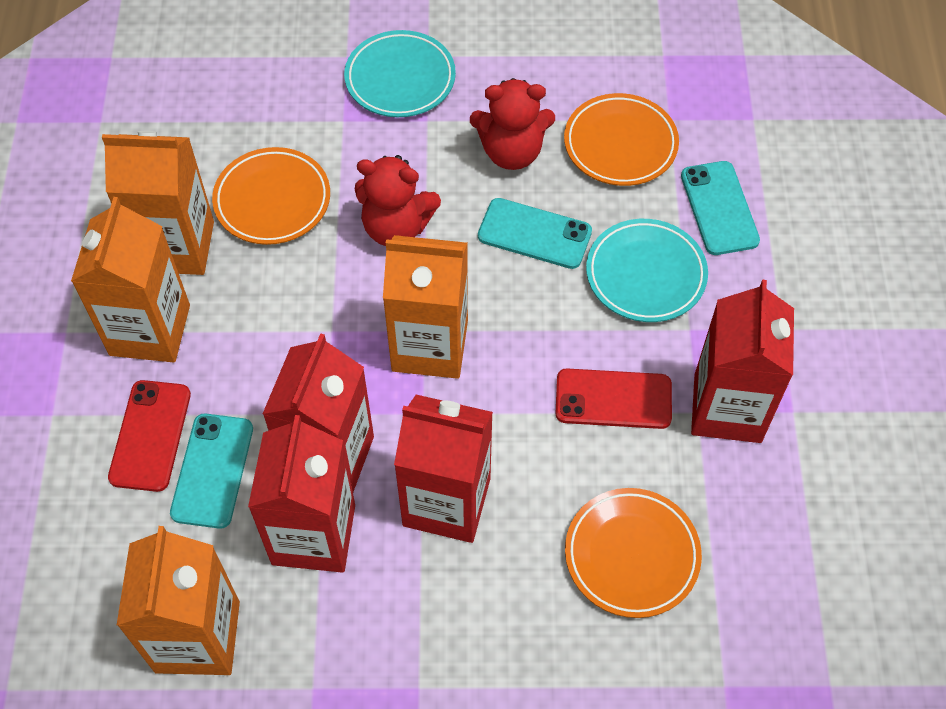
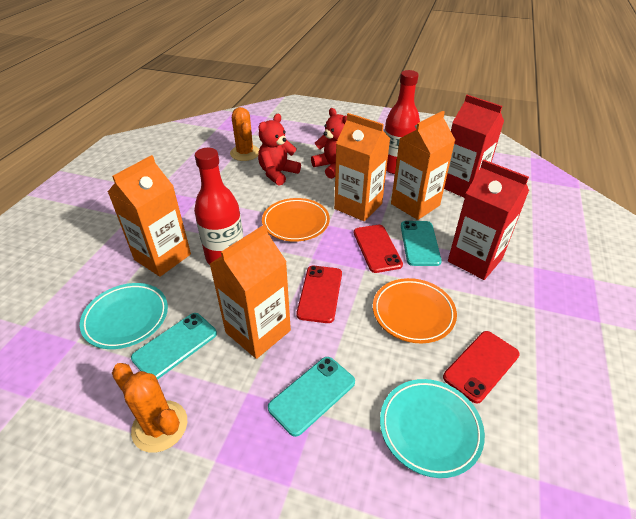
orange cactus: 0 -> 2
orange plate: 3 -> 2
red bottle: 0 -> 2
red carton: 4 -> 2
red phone: 2 -> 3

